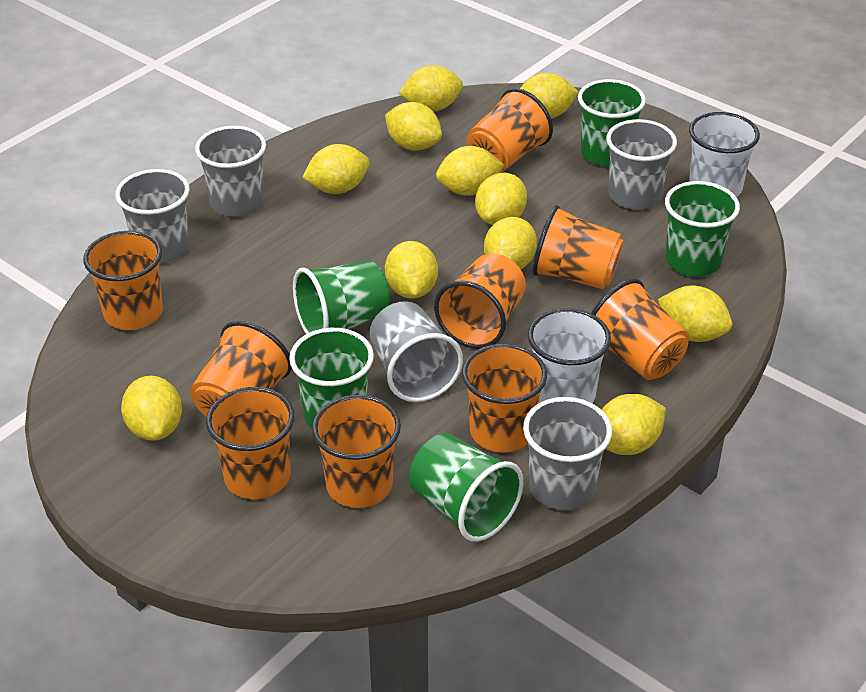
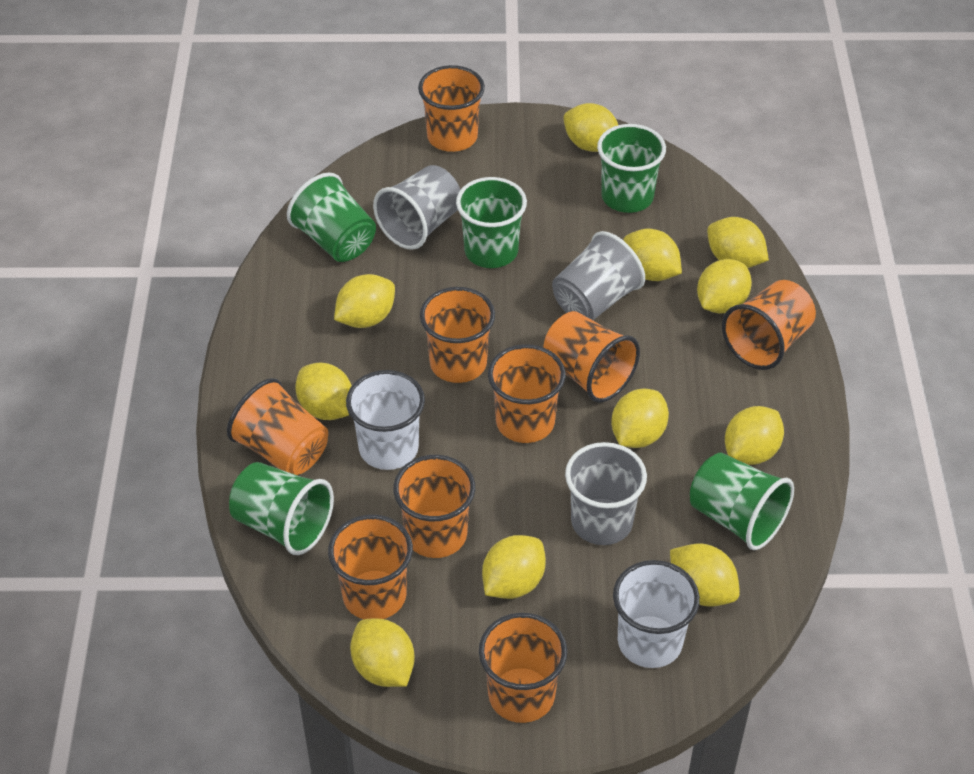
grey cup: 5 -> 3

